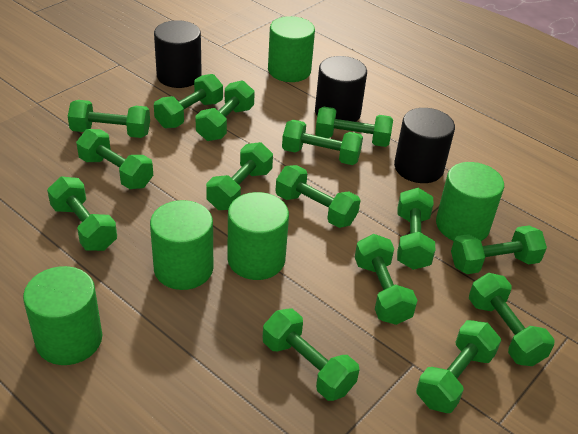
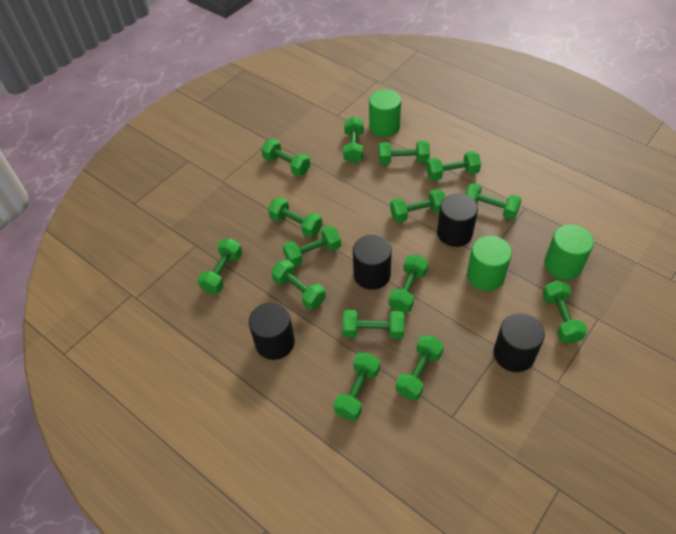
black cylinder: 3 -> 4
green cylinder: 5 -> 3

